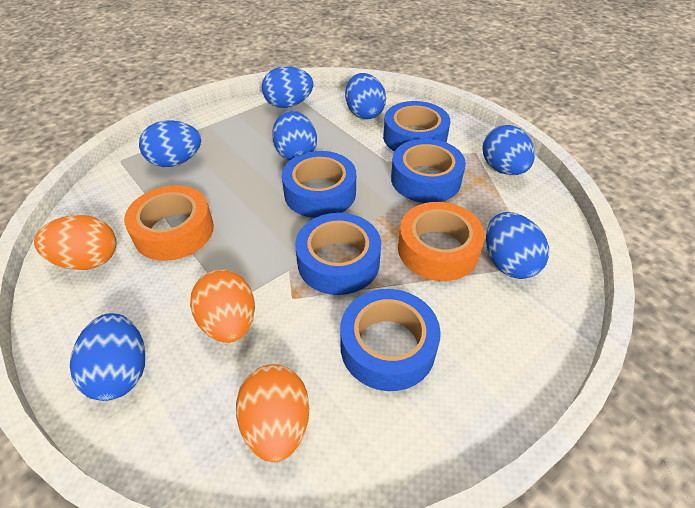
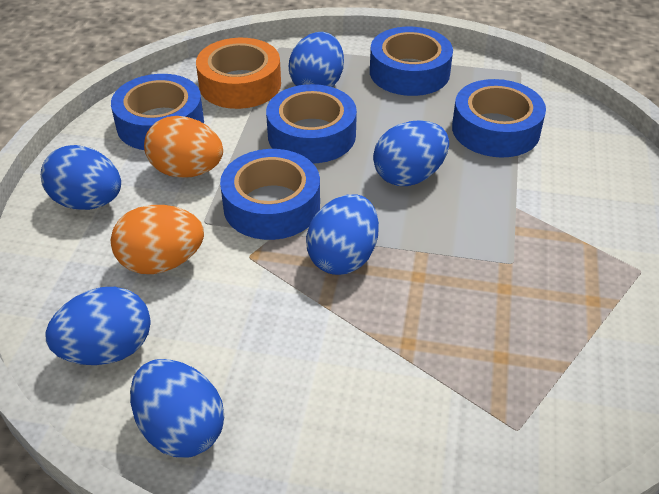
blue egg: 7 -> 6
orange egg: 3 -> 2
orange tape: 2 -> 1

